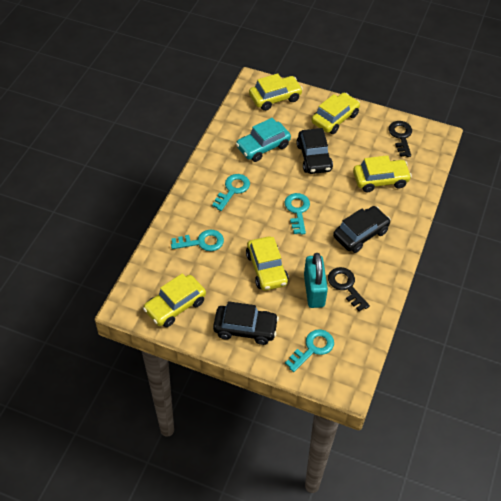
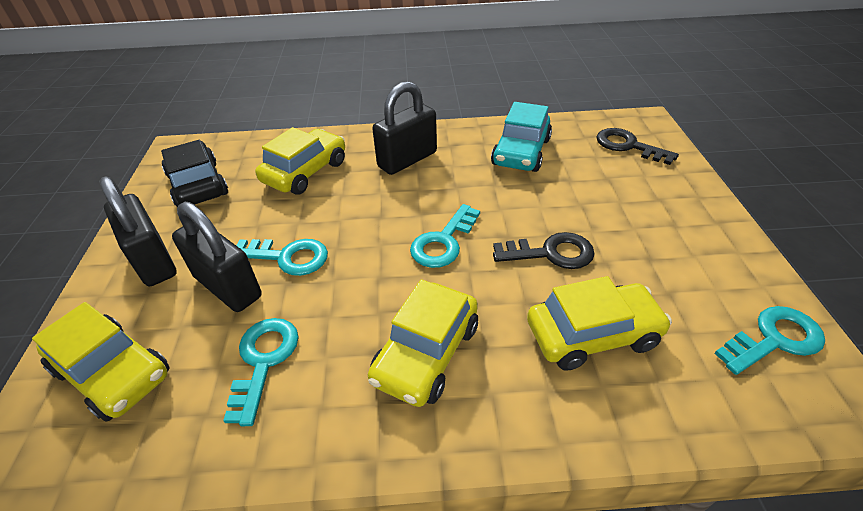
black car: 3 -> 1
black padlock: 0 -> 3
turquoise padlock: 1 -> 0
yellow car: 5 -> 4

